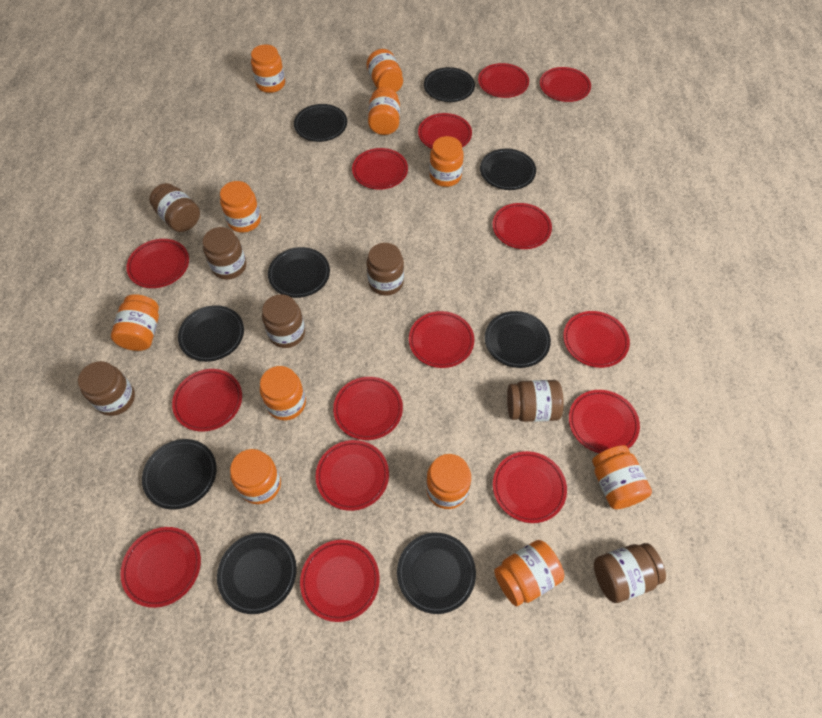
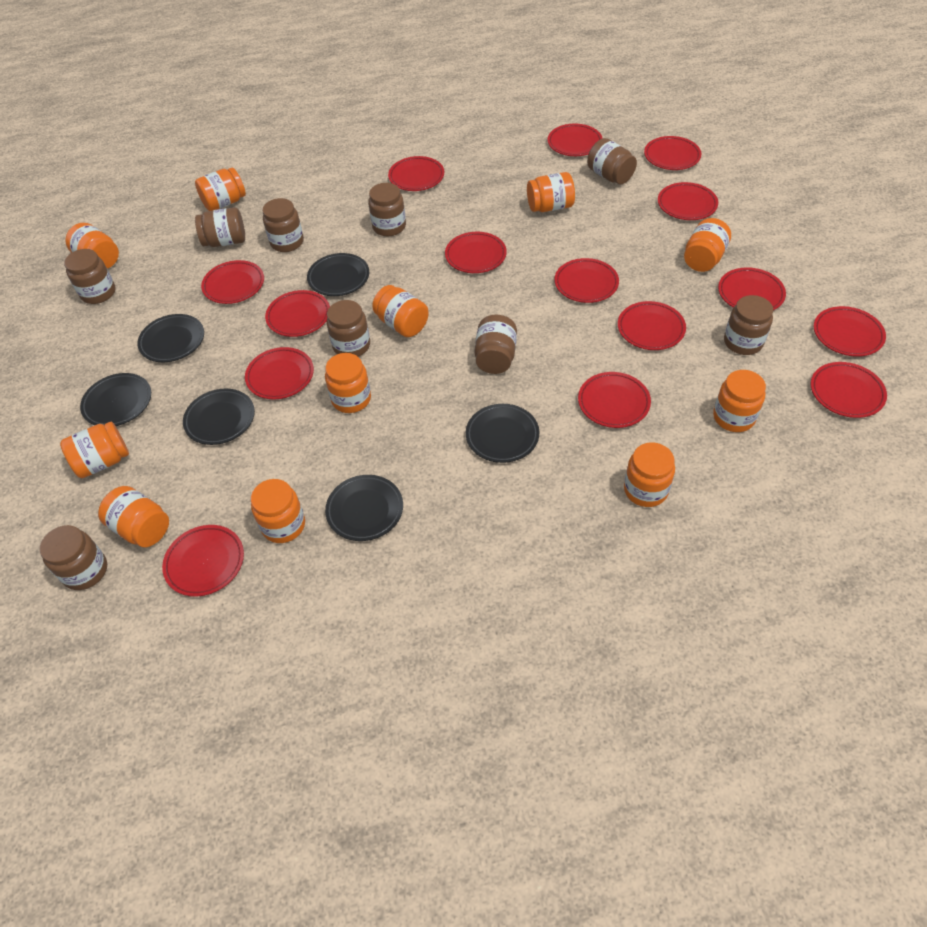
black plate: 9 -> 6
brown jar: 7 -> 9

